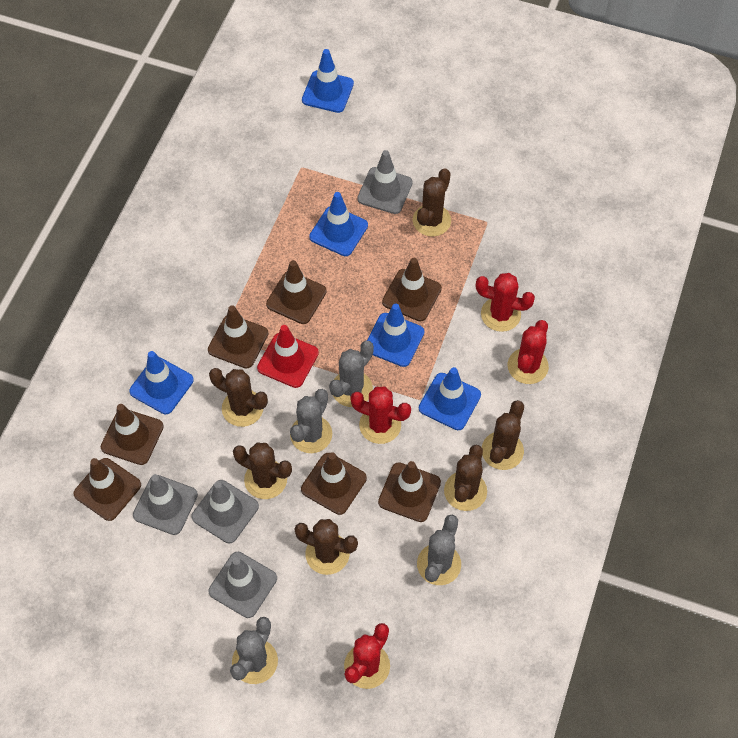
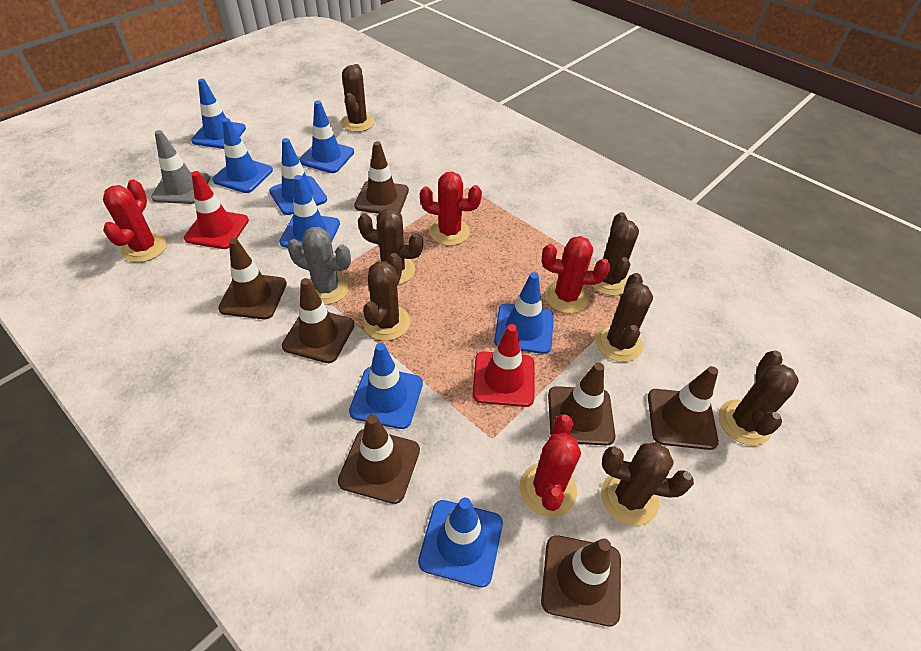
blue traffic cone: 5 -> 8
brown cactus: 6 -> 7
grey cactus: 4 -> 1
grey traffic cone: 4 -> 1
red traffic cone: 1 -> 2

